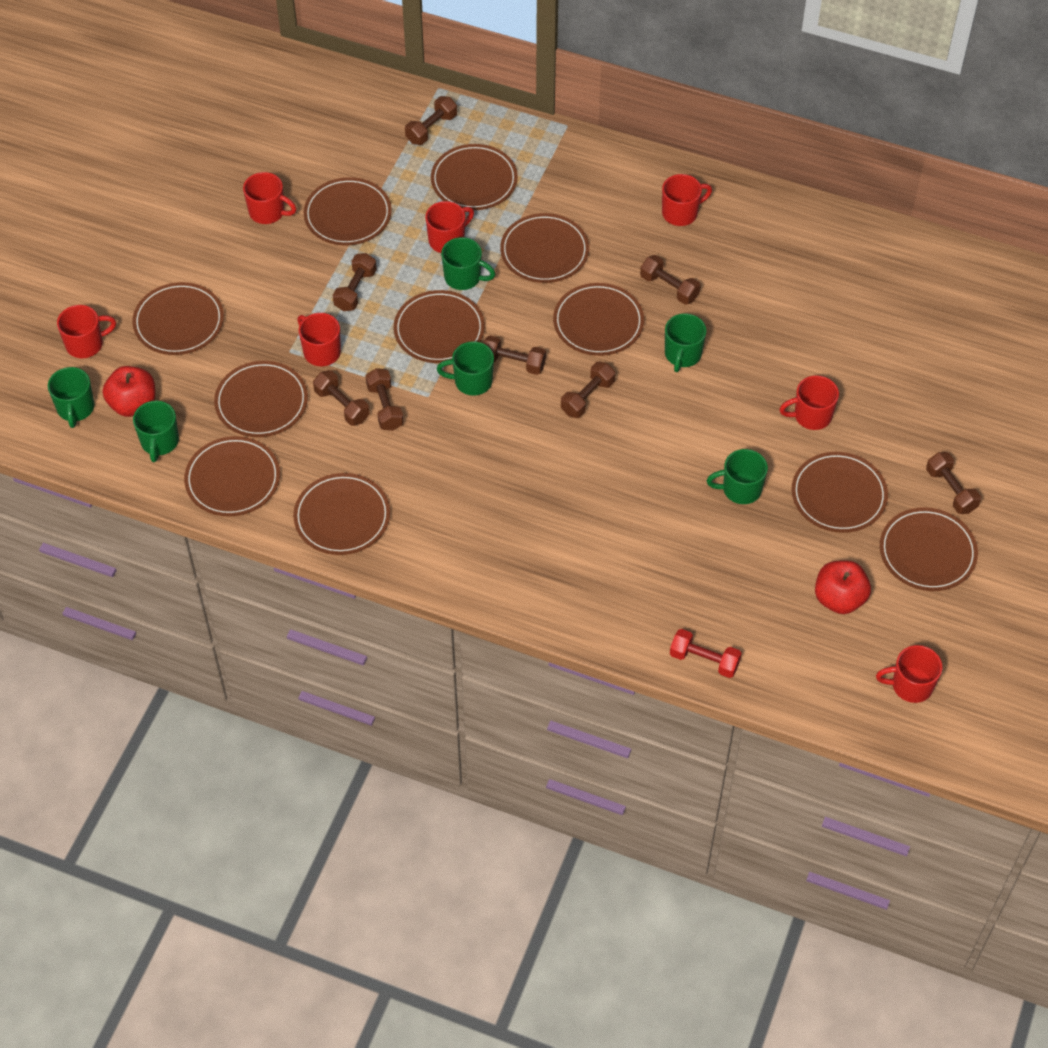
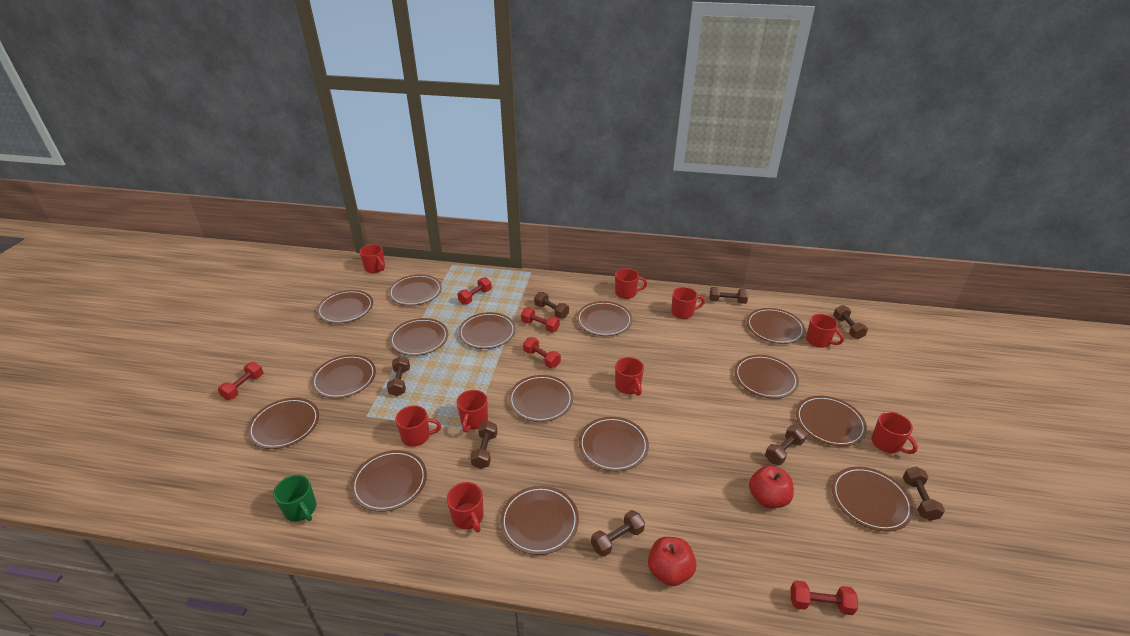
brown plate: 11 -> 15
green mug: 6 -> 1
red dumbbell: 1 -> 5
red mug: 7 -> 9

